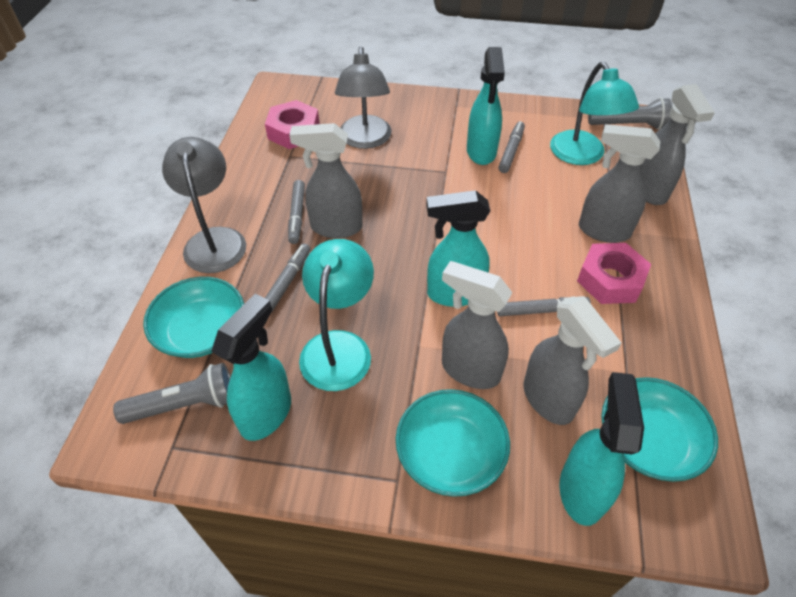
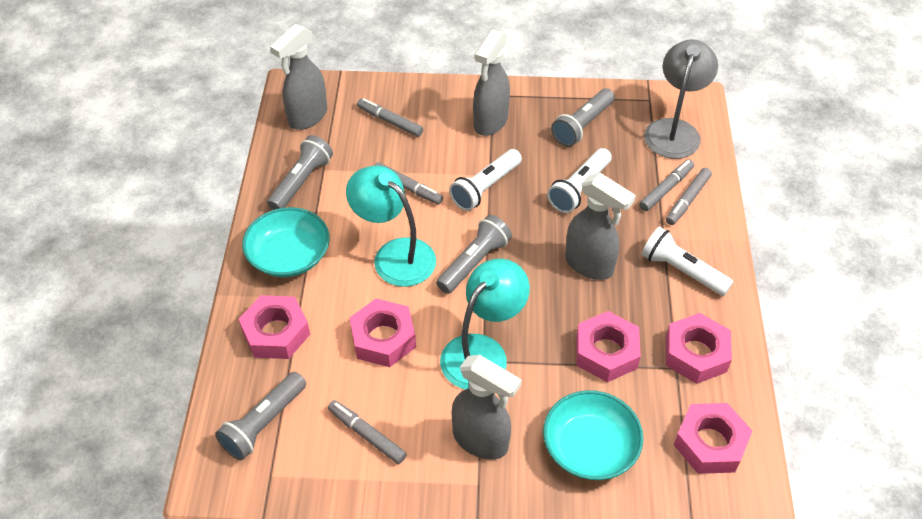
grey flashlight: 2 -> 4
grey lamp: 2 -> 1
grey marker: 4 -> 5
grey spray bottle: 5 -> 4
pink nut: 2 -> 5
turquoise bowl: 3 -> 2
turquoise spray bottle: 4 -> 0
white flashlight: 0 -> 3

